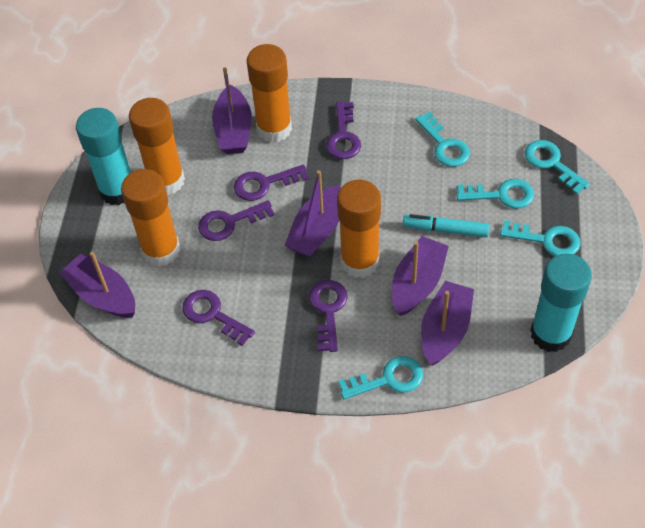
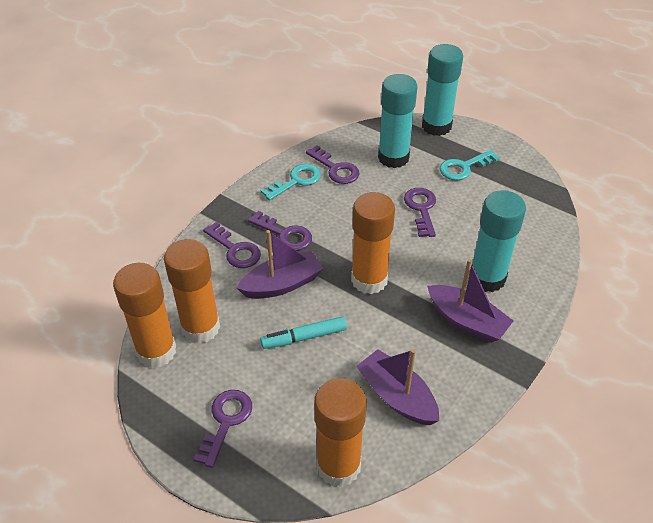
purple boat: 5 -> 3
turquoise glue stick: 2 -> 3
turquoise key: 5 -> 2

